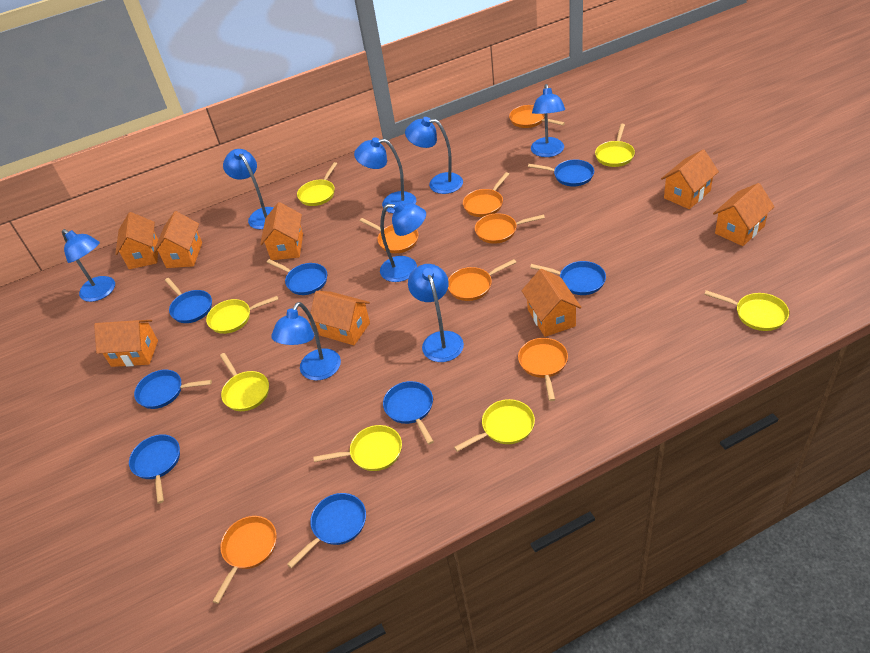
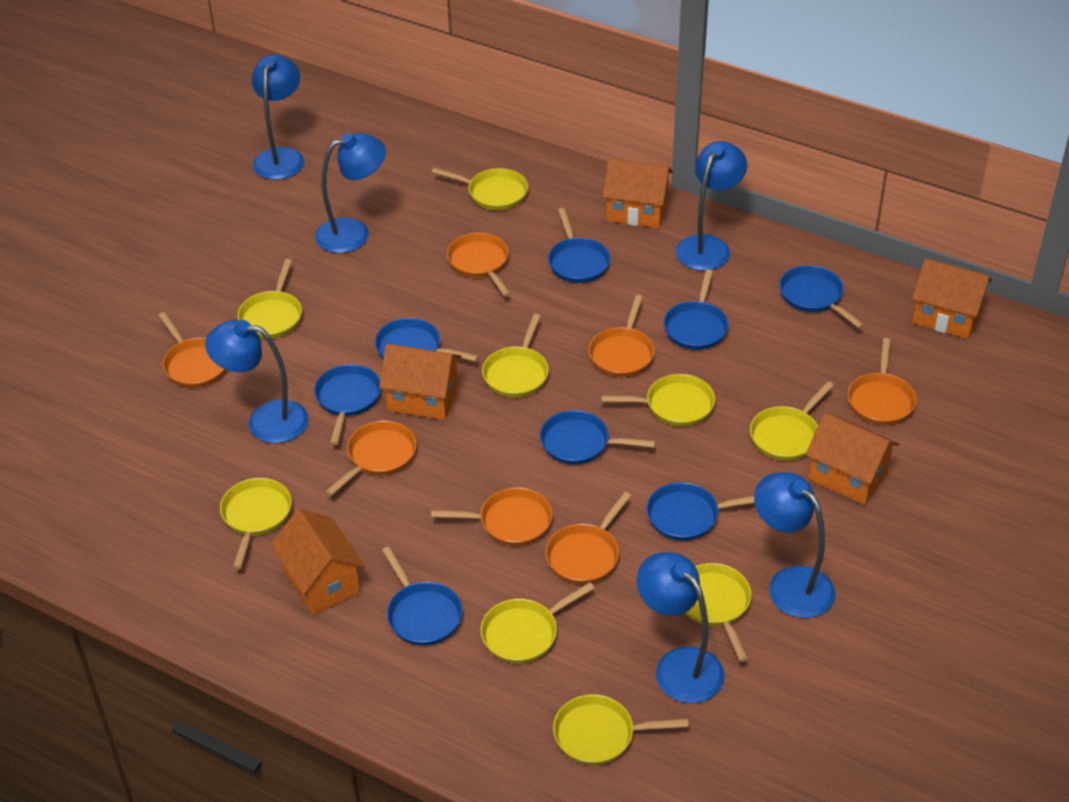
blue lamp: 8 -> 6
orange house: 8 -> 5
yellow pan: 7 -> 9

